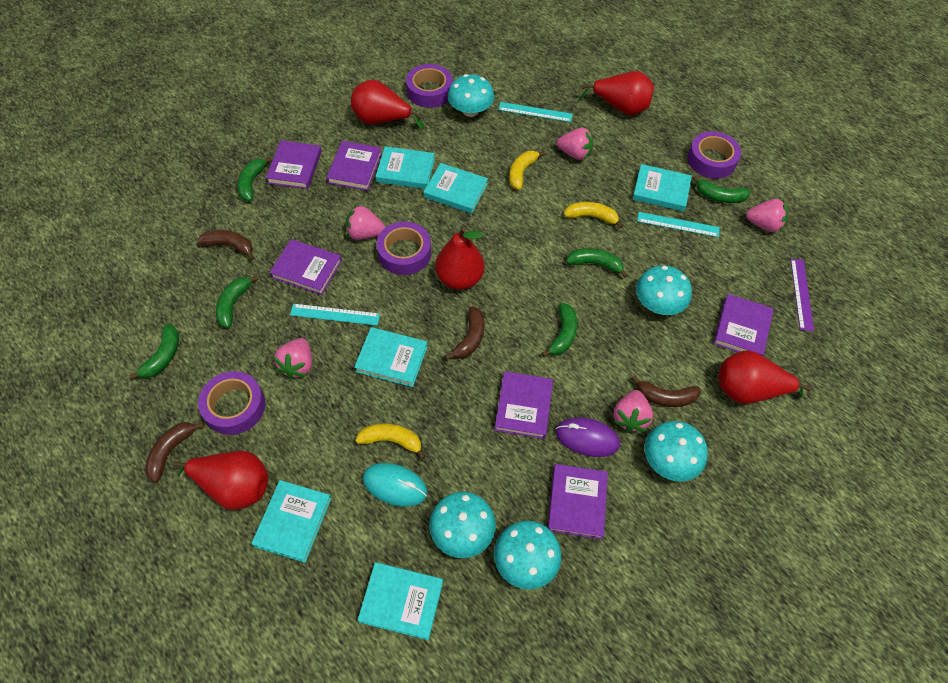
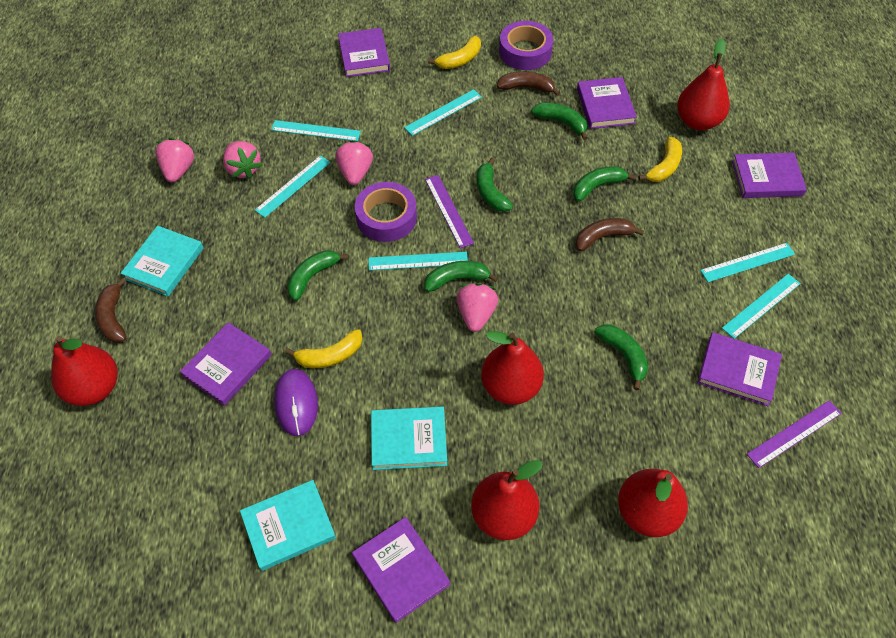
brown banana: 4 -> 3
pink strawberry: 5 -> 4
purple ruler: 1 -> 2
purple tape: 4 -> 2
turquoise book: 6 -> 3
turquoise mouse: 1 -> 0
turquoise mushroom: 5 -> 0
turquoise ruler: 3 -> 6

